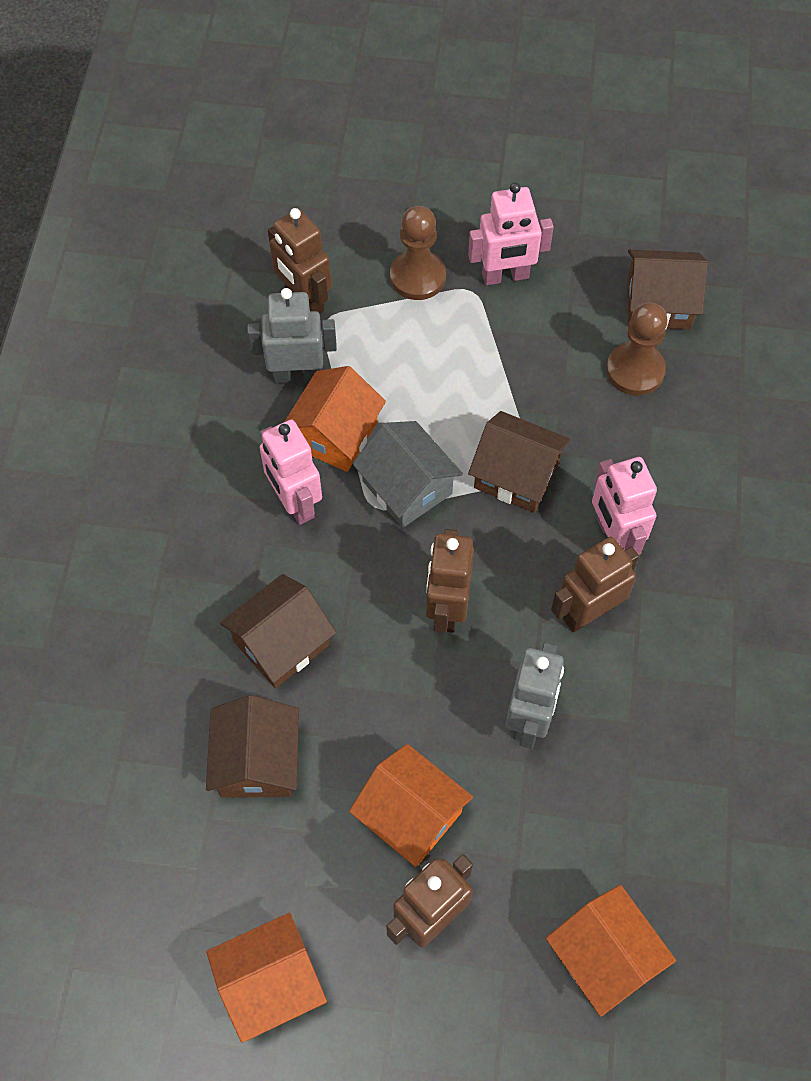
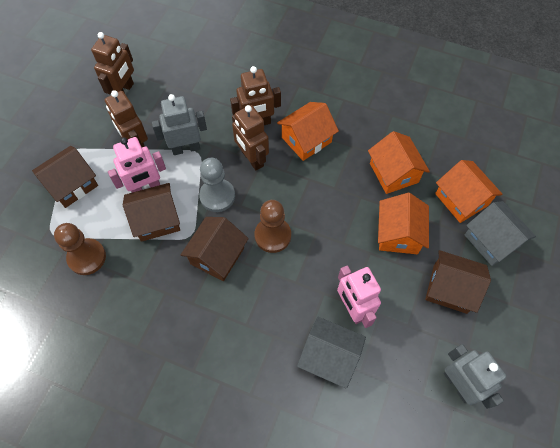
grey house: 1 -> 2
grey pawn: 0 -> 1
pink robot: 3 -> 2

